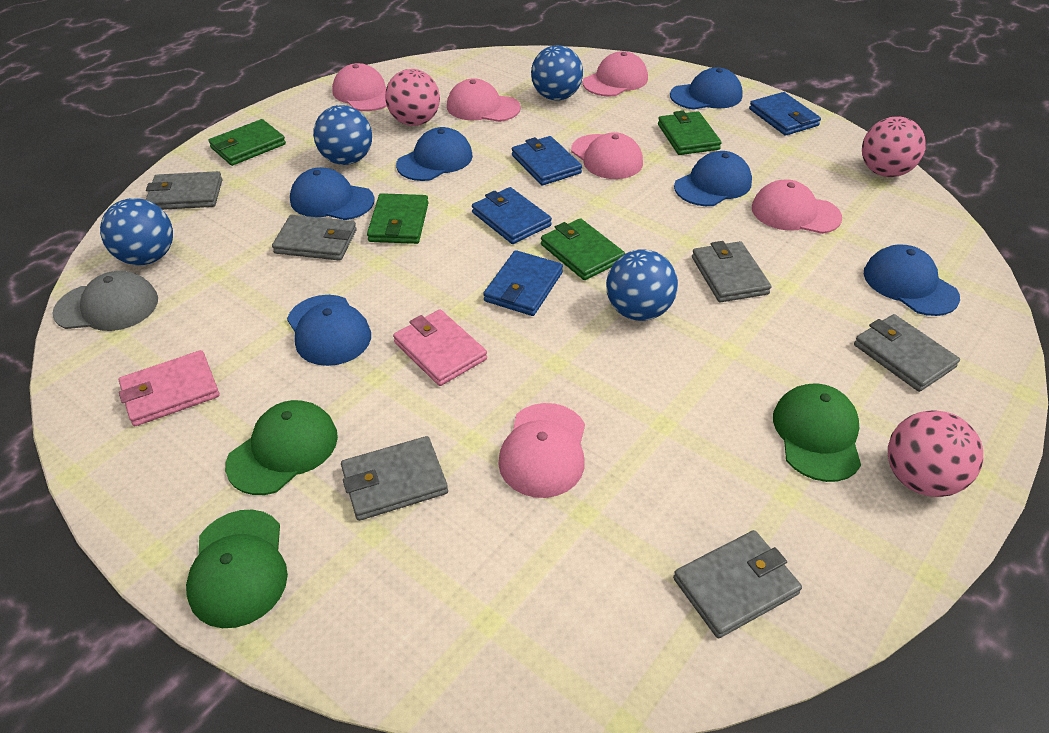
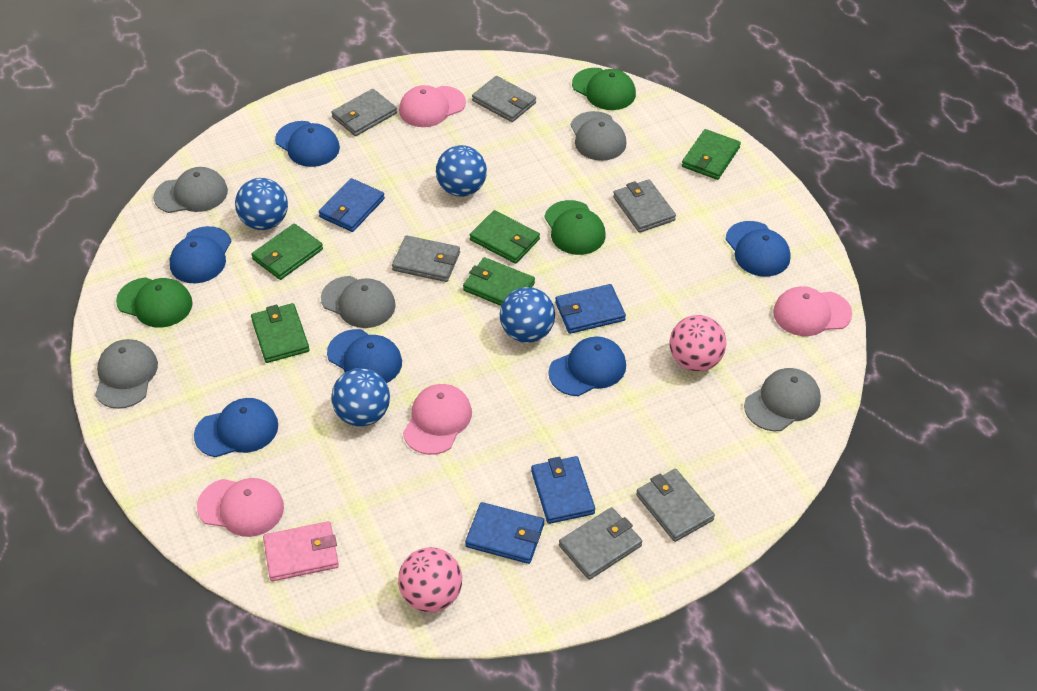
green wallet: 4 -> 5
grey cap: 1 -> 5
pink ball: 3 -> 2
pink cap: 6 -> 4
pink wallet: 2 -> 1

